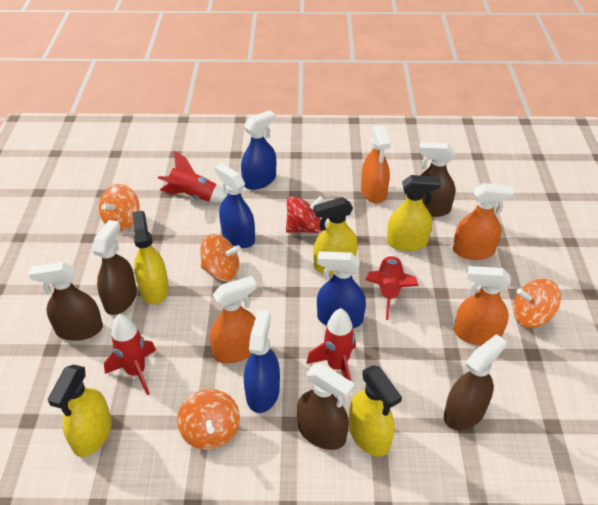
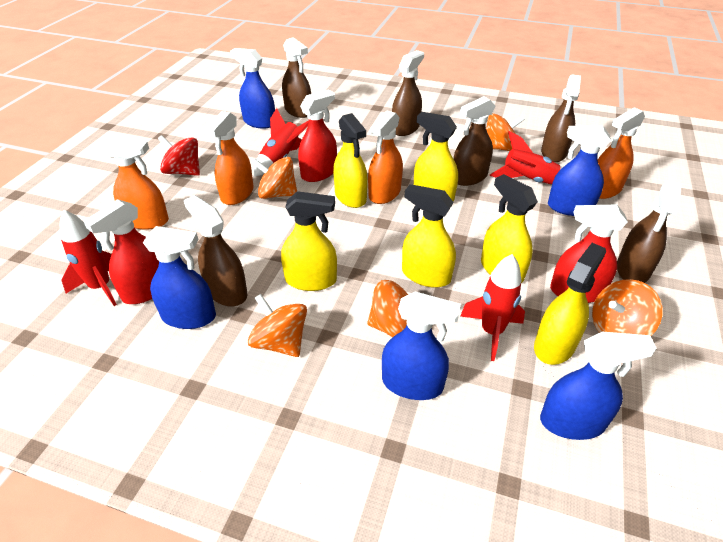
blue spray bottle: 4 -> 5
brown spray bottle: 5 -> 6
orange spinning top: 4 -> 5
red spray bottle: 0 -> 3
yellow spray bottle: 5 -> 6

